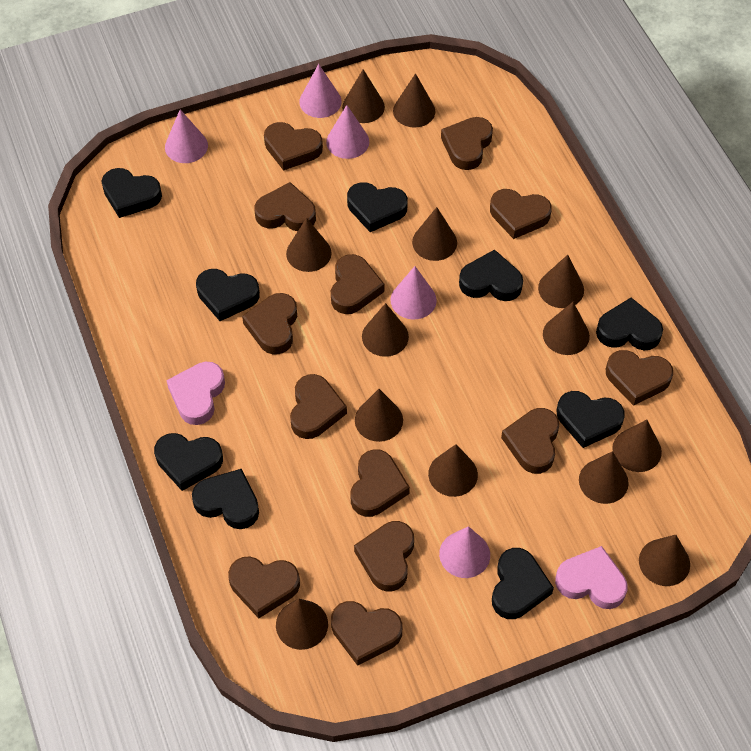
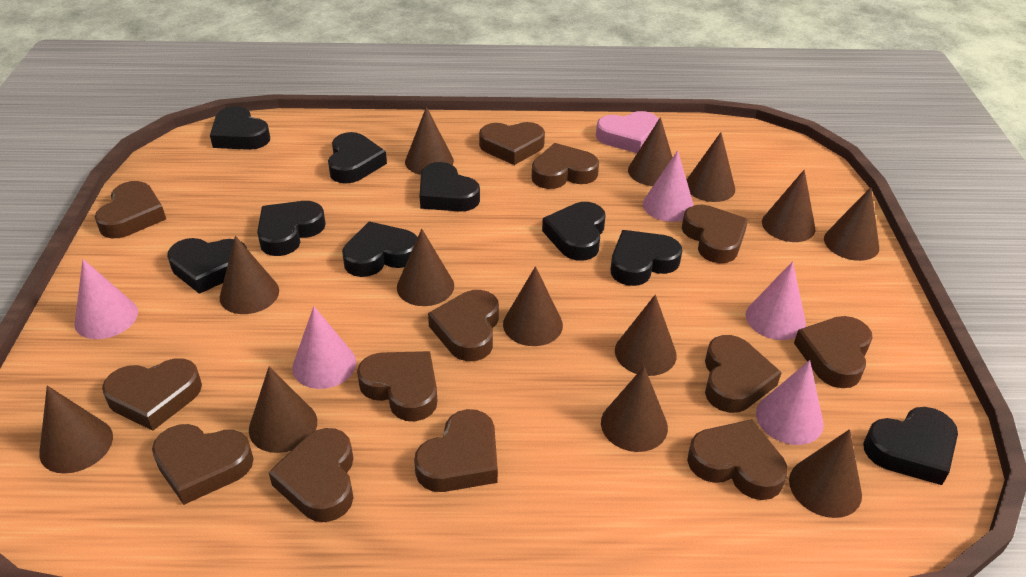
pink heart: 2 -> 1

